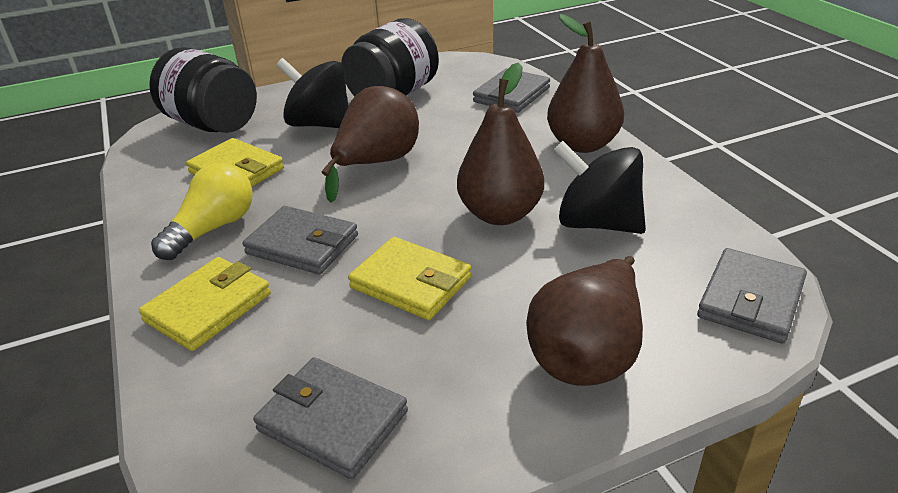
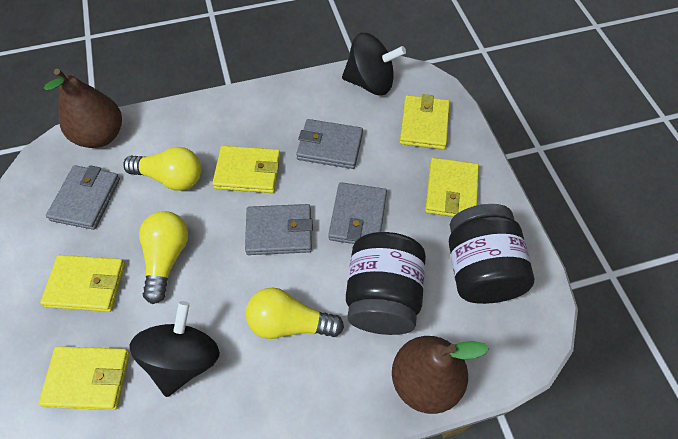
brown pear: 4 -> 2
yellow light bulb: 1 -> 3
yellow wallet: 3 -> 5

